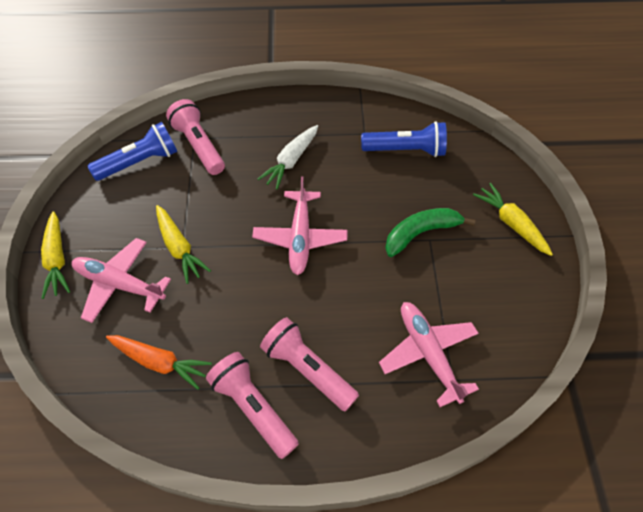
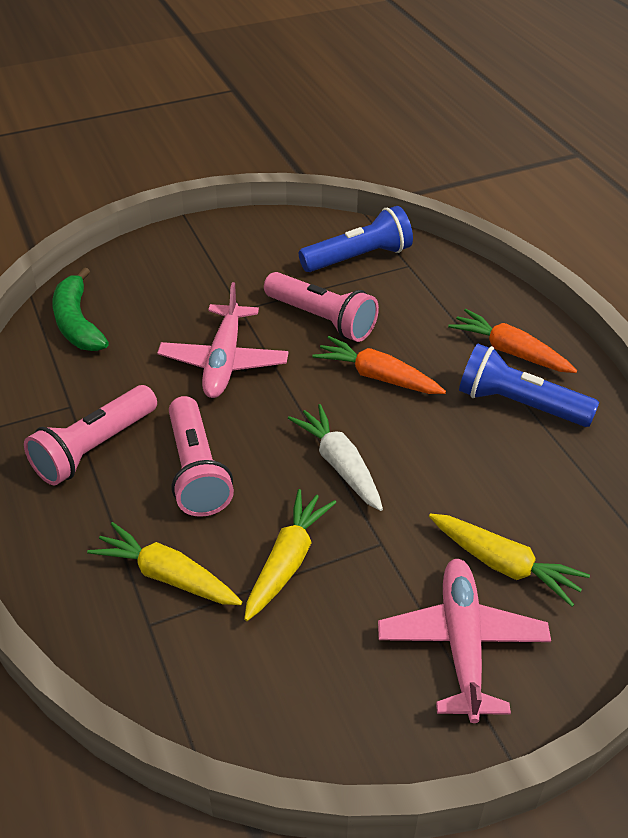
orange carrot: 1 -> 2
pink plane: 3 -> 2

